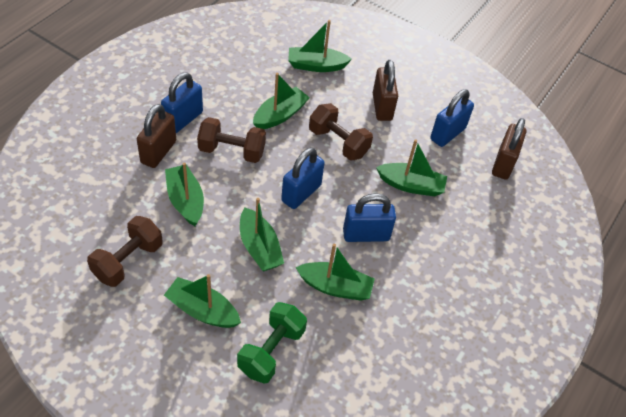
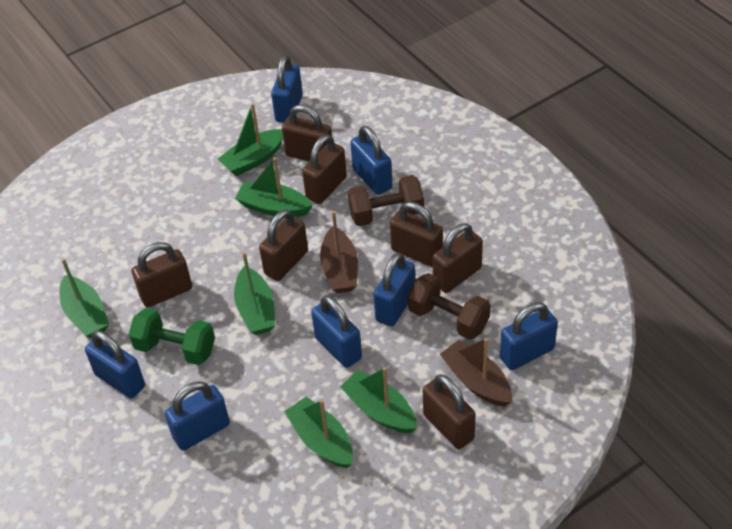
blue padlock: 4 -> 7
brown boat: 0 -> 2
brown dumbbell: 3 -> 2
brown padlock: 3 -> 7
green boat: 7 -> 6

